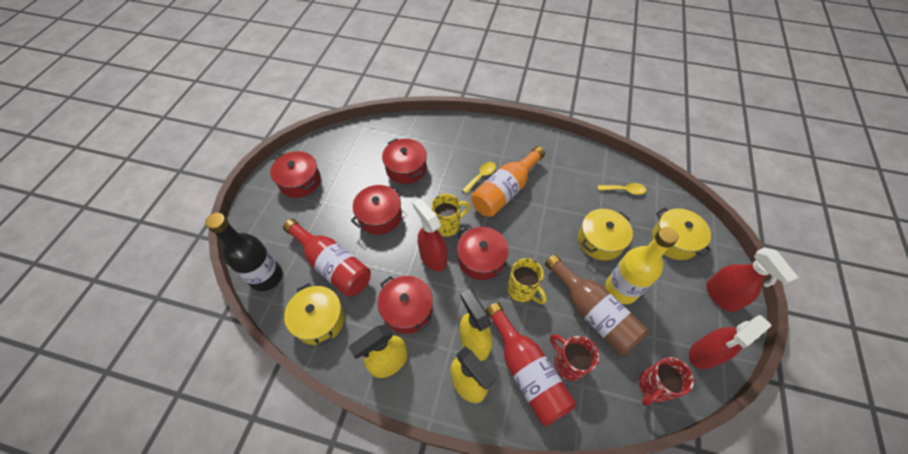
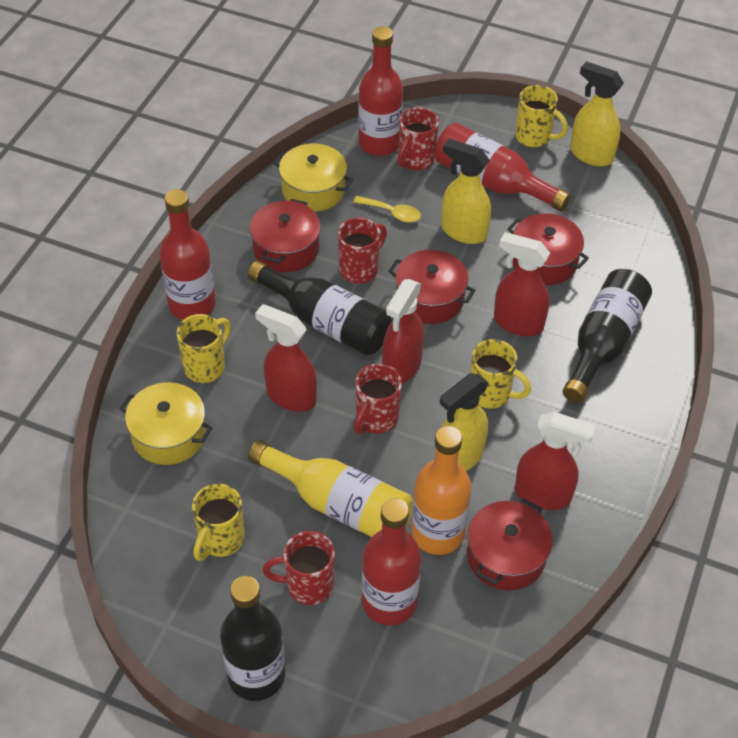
black bottle: 1 -> 3
brown bottle: 1 -> 0
red bottle: 2 -> 4
red mug: 2 -> 4
red pot: 5 -> 4
red spray bottle: 3 -> 4
yellow mug: 2 -> 4
yellow pot: 3 -> 2
yellow spoon: 2 -> 1

